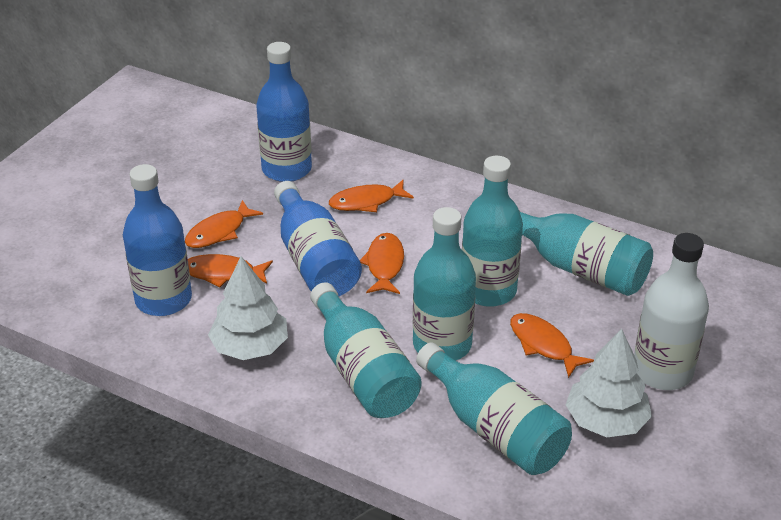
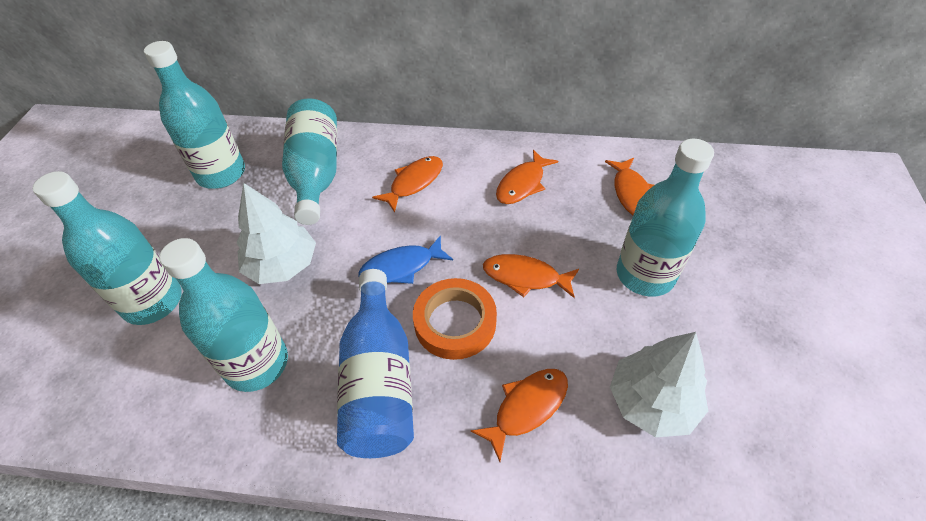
blue bottle: 3 -> 1
blue fish: 0 -> 1
orange tape: 0 -> 1
white bottle: 1 -> 0

